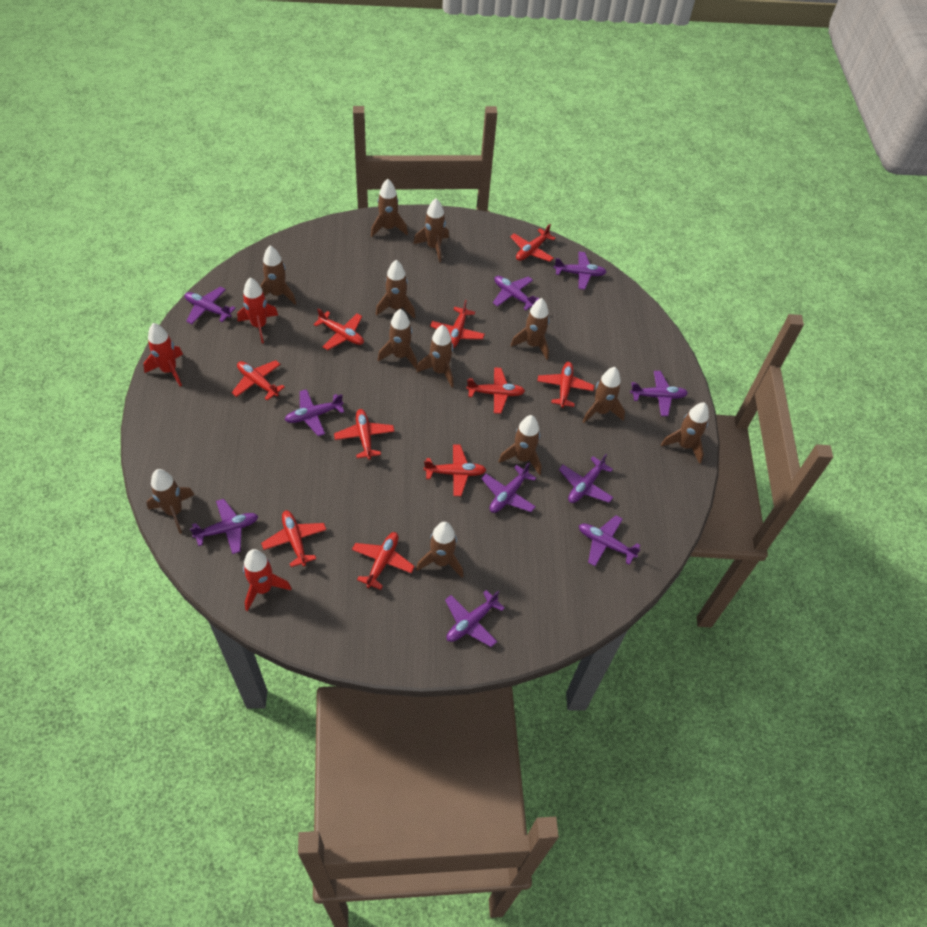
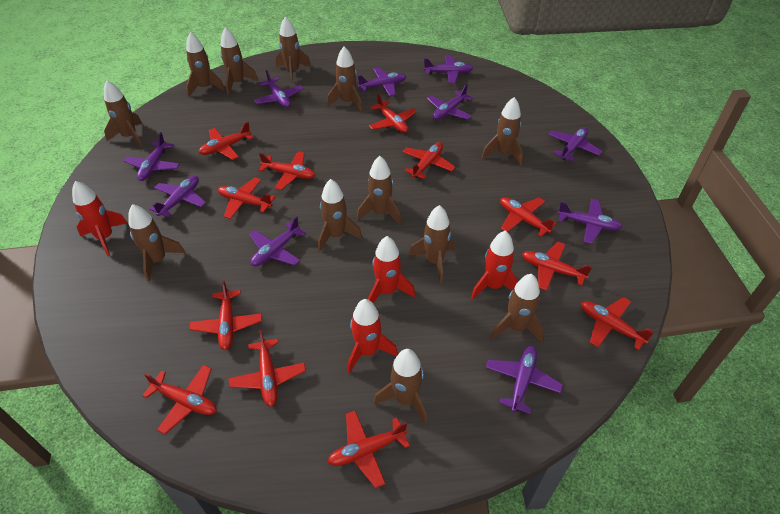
red plane: 10 -> 12
red rocket: 3 -> 4

